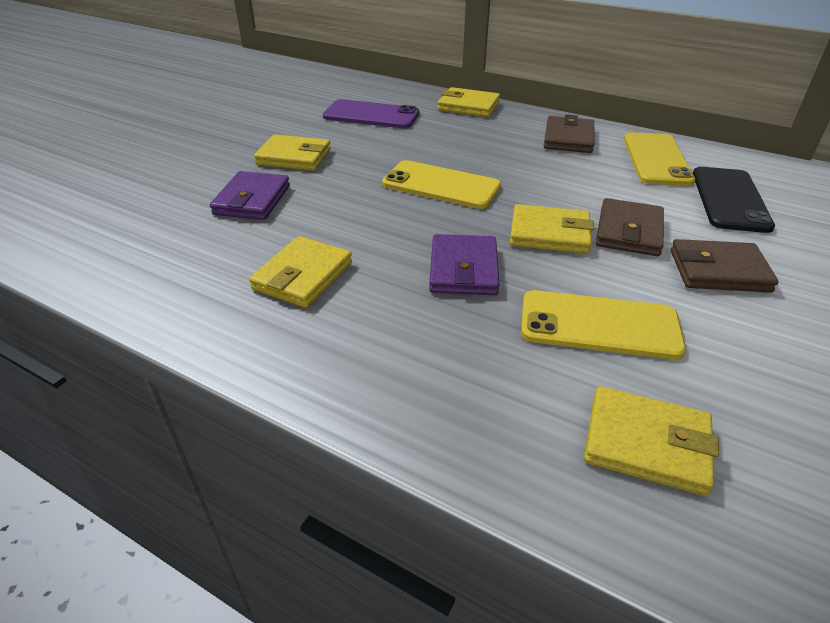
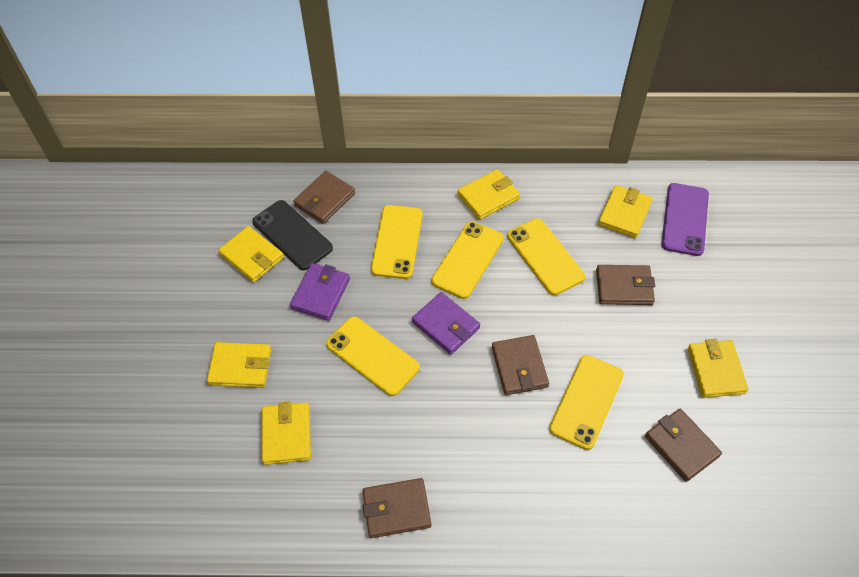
brown wallet: 3 -> 5
yellow phone: 3 -> 5
yellow wallet: 5 -> 6

